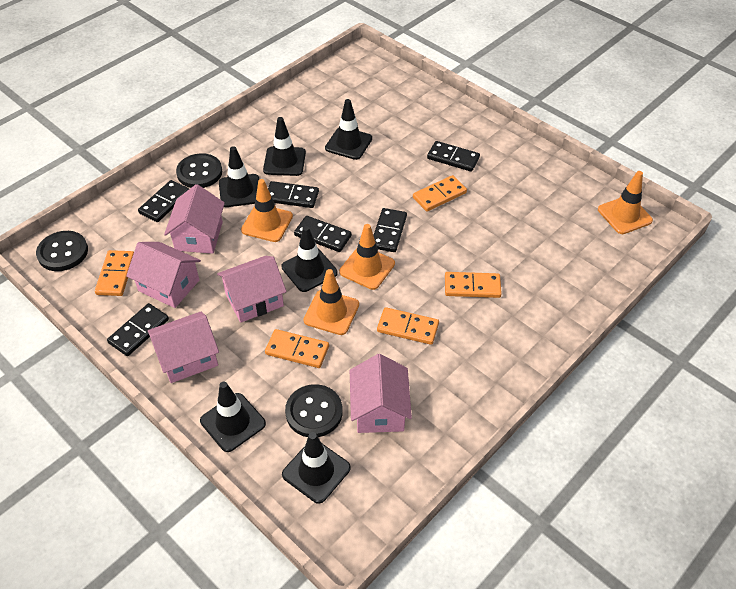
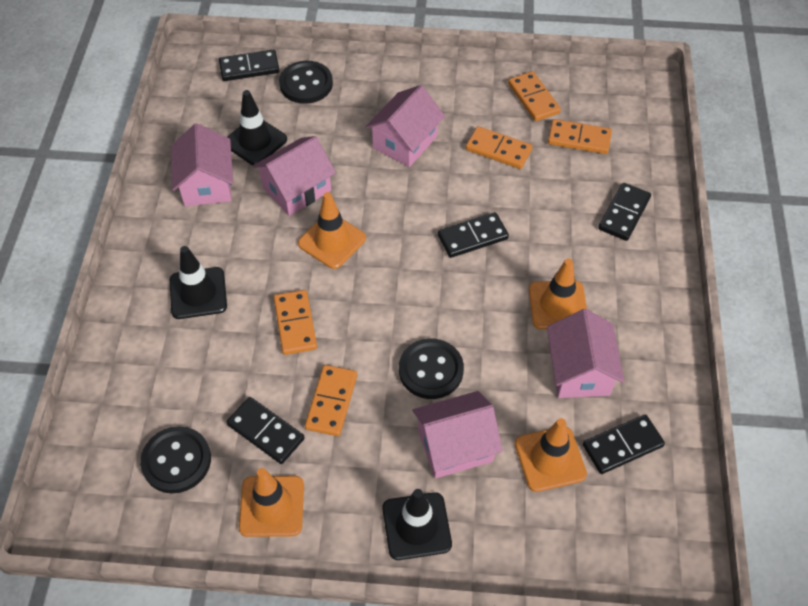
black domino: 6 -> 5
black traffic cone: 6 -> 3

